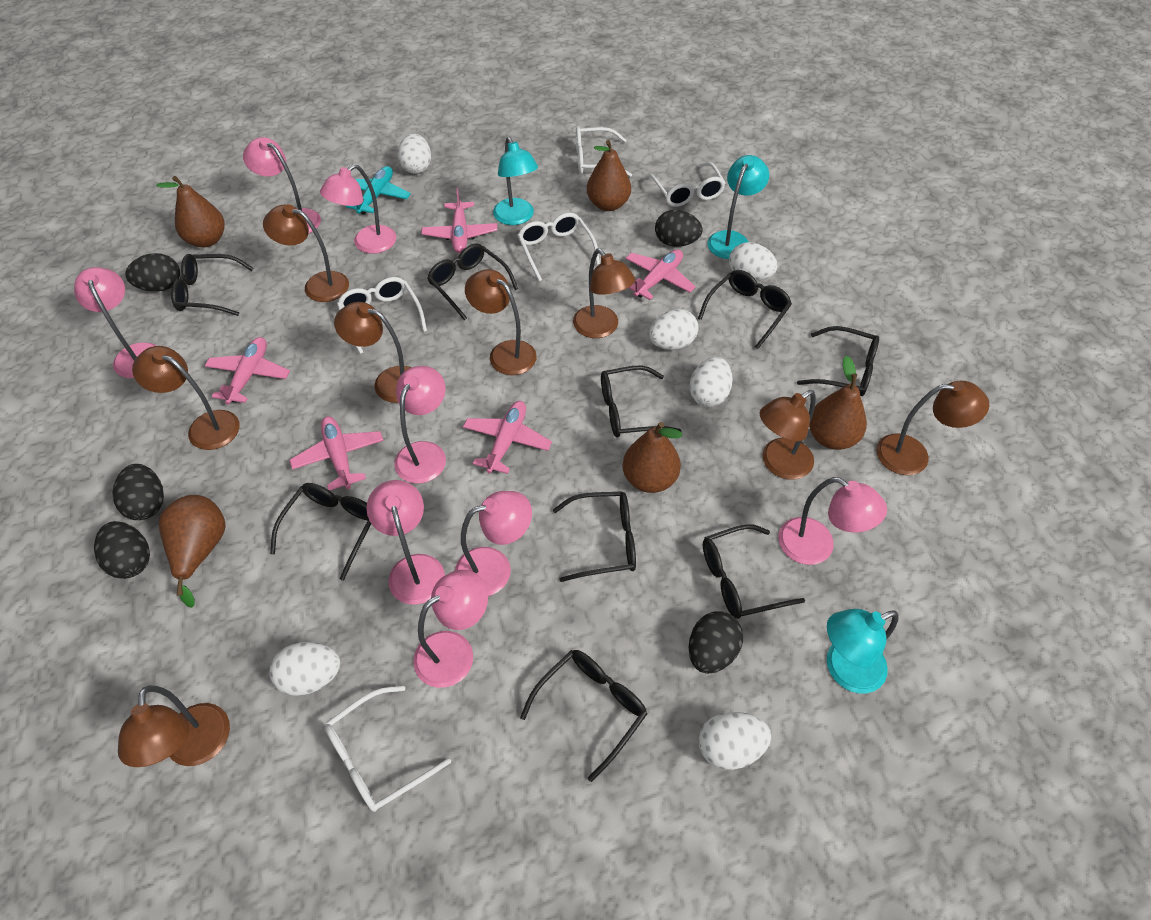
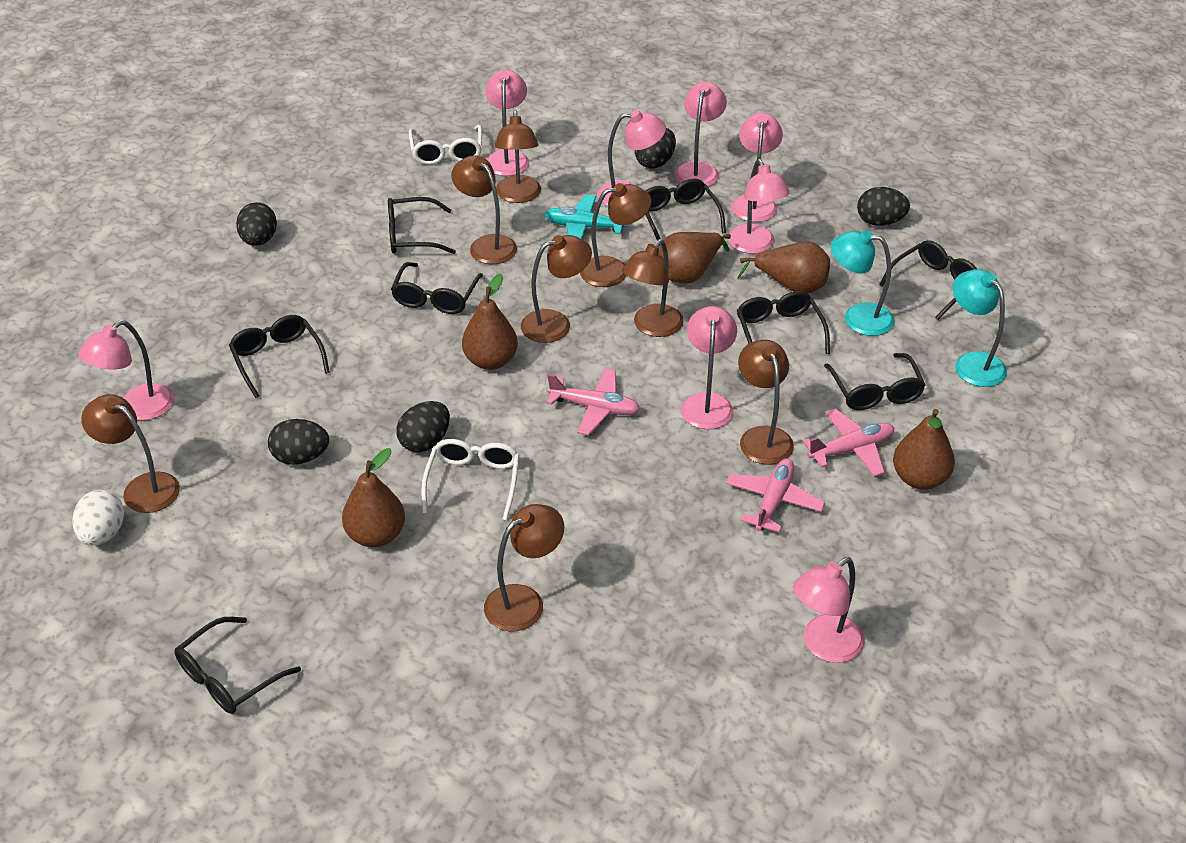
black glasses: 9 -> 8
pink plane: 5 -> 3
turquoise lamp: 3 -> 2
white egg: 6 -> 1
white glasses: 5 -> 2

